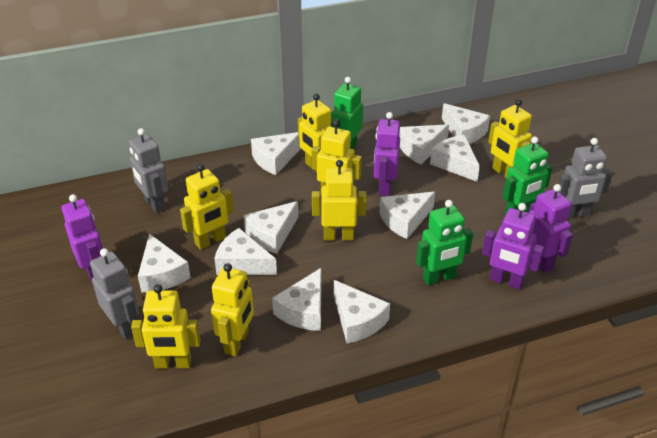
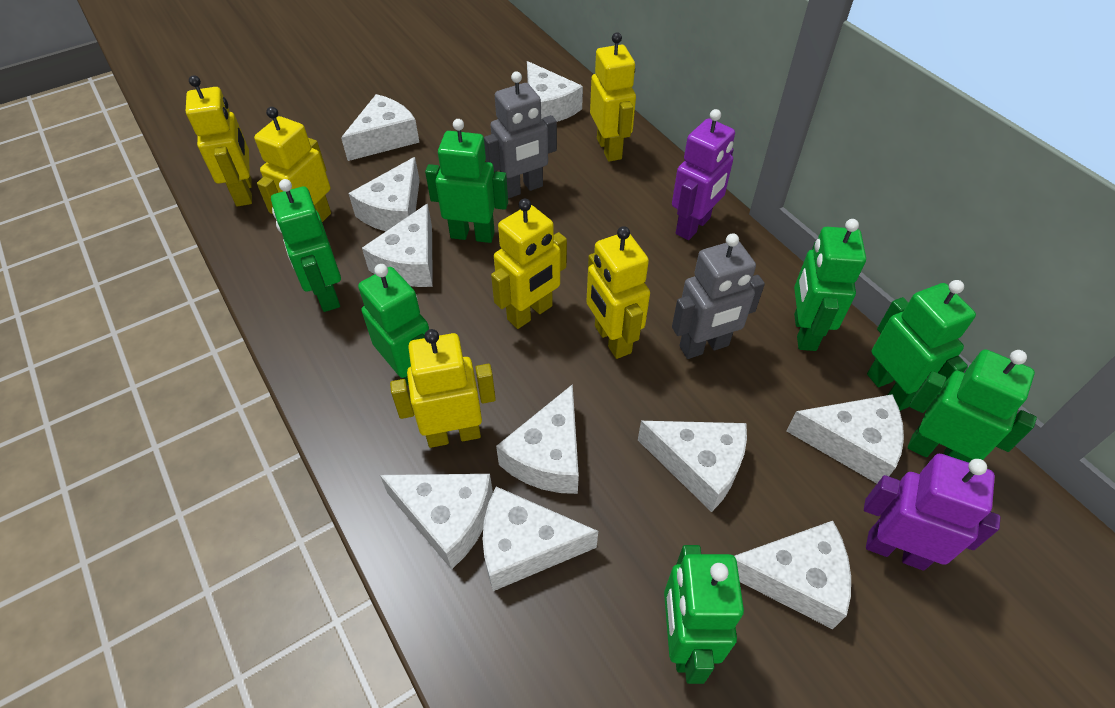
green robot: 3 -> 7
grey robot: 3 -> 2
purple robot: 4 -> 2
yellow robot: 7 -> 6

